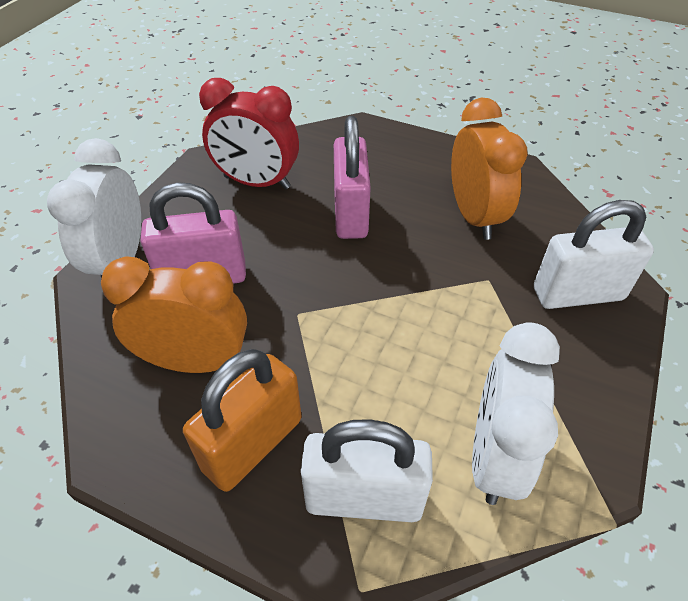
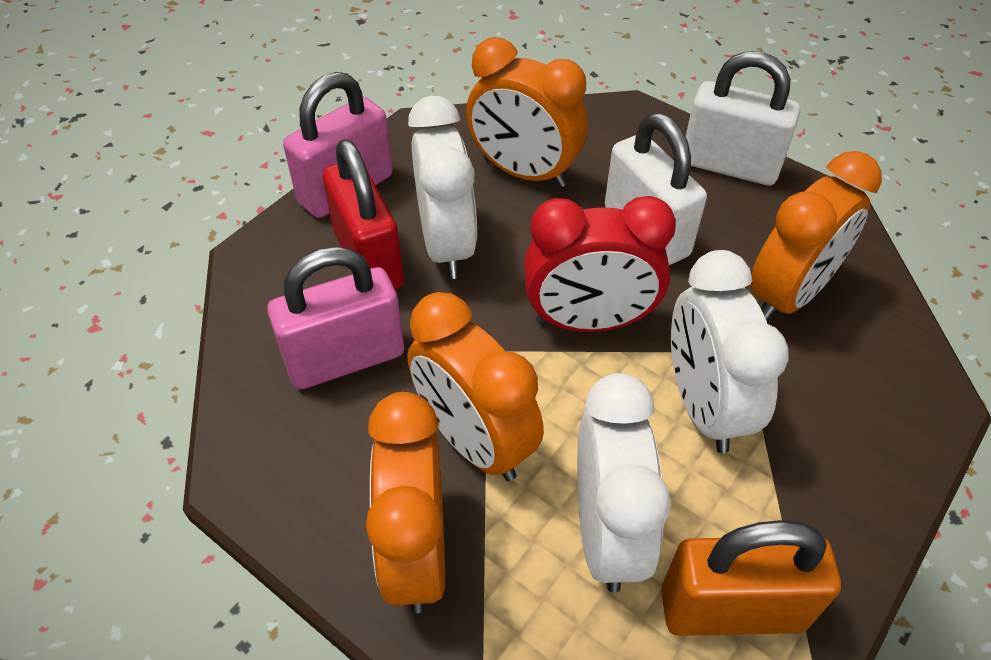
orange clock: 2 -> 4
red padlock: 0 -> 1
white clock: 2 -> 3

